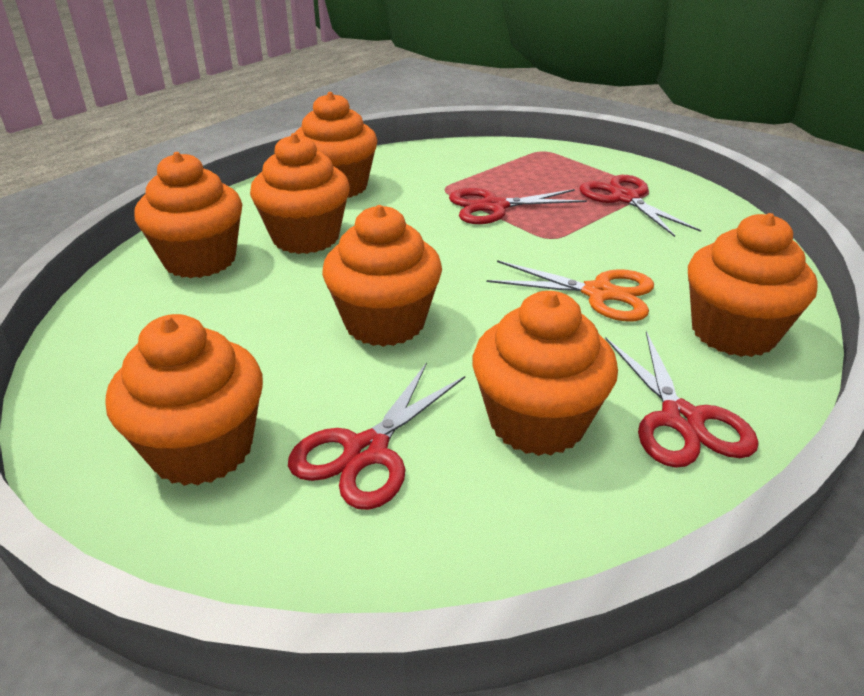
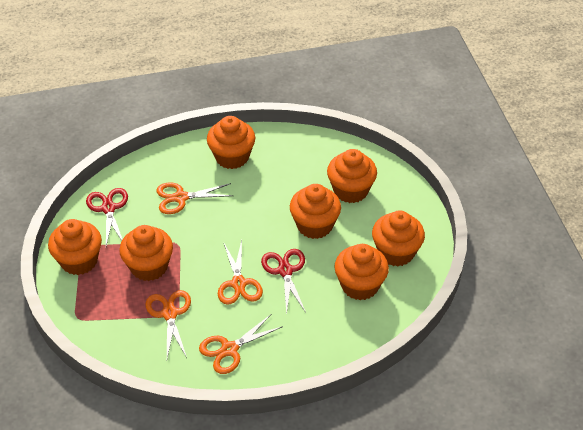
orange scissors: 1 -> 4
red scissors: 4 -> 2

